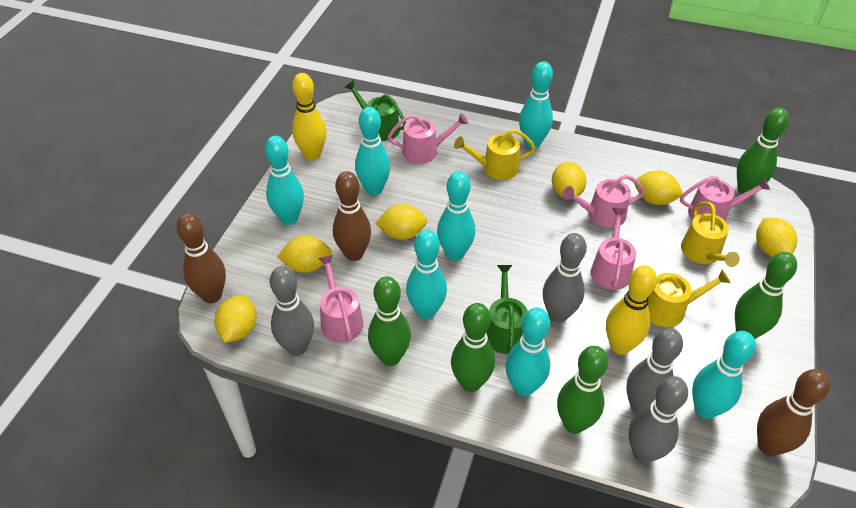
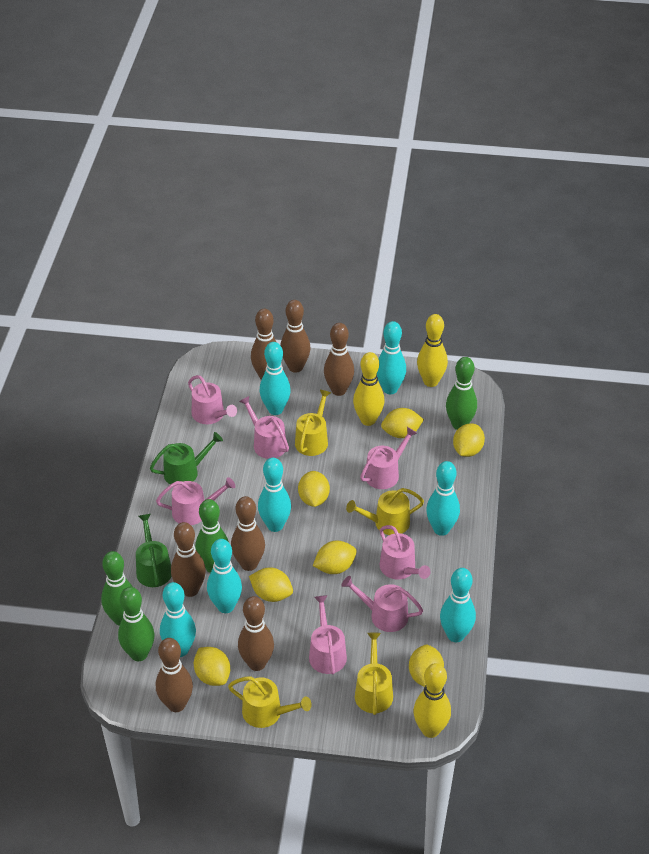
brown bowling pin: 3 -> 7
green bowling pin: 5 -> 4
grey bowling pin: 4 -> 0
pink watering can: 5 -> 7
yellow bowling pin: 2 -> 3
yellow lemon: 6 -> 7
yellow watering can: 3 -> 4

